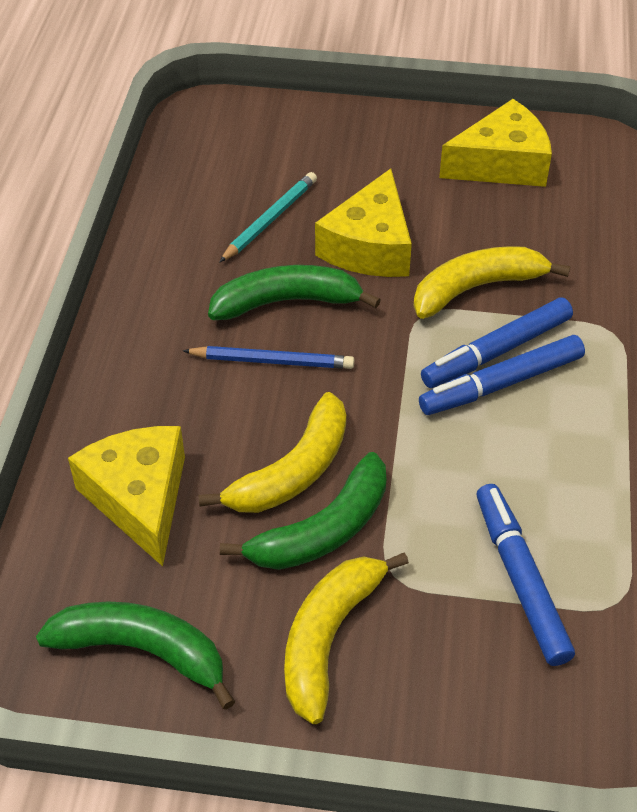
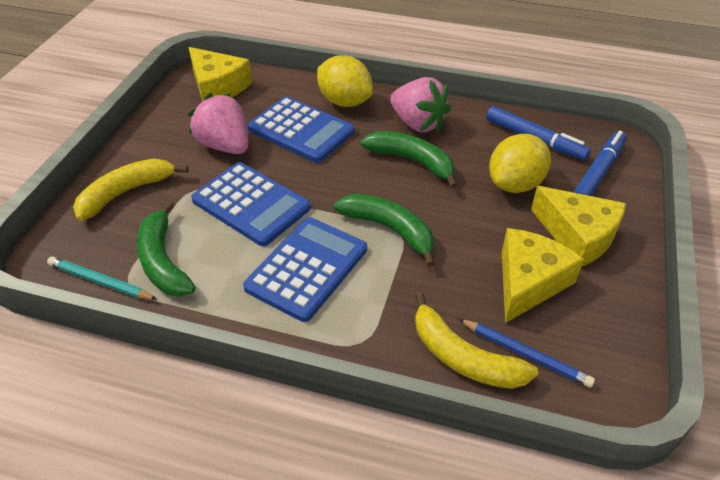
blue calculator: 0 -> 3
blue marker: 3 -> 2
pink strawberry: 0 -> 2
yellow banana: 3 -> 2
yellow lemon: 0 -> 2

